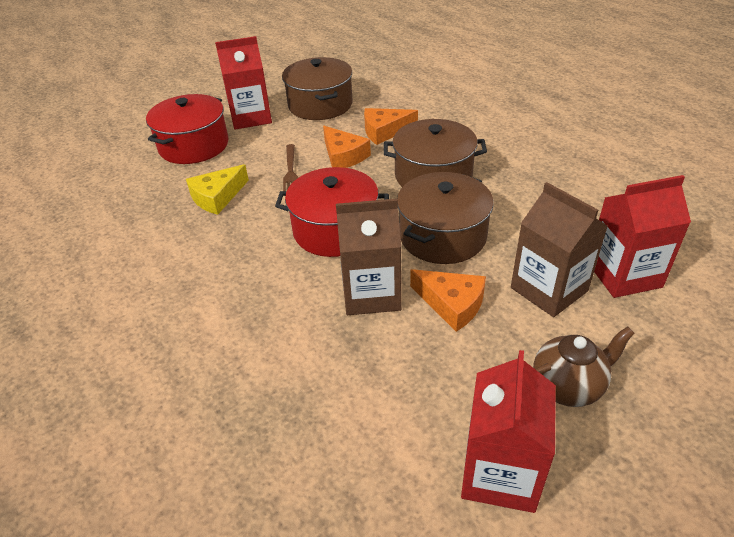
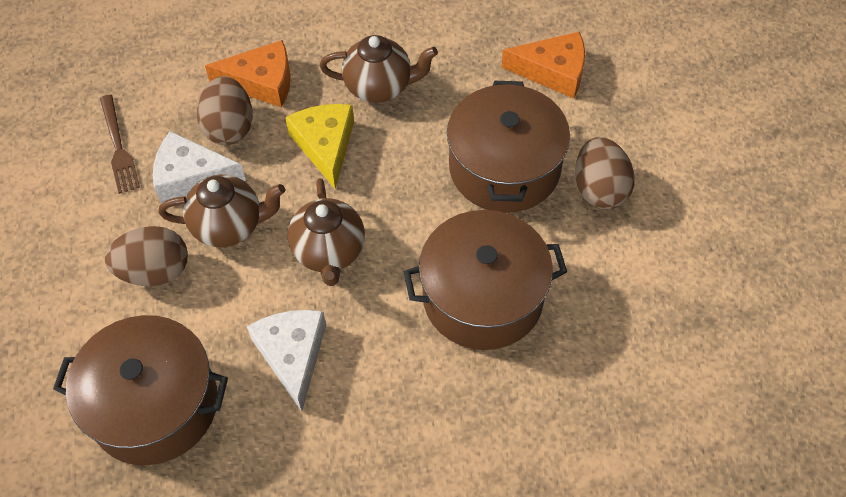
brown carton: 2 -> 0
brown egg: 0 -> 3
brown teapot: 1 -> 3
orange cheese: 3 -> 2
red carton: 3 -> 0
red pot: 2 -> 0
white cheese: 0 -> 2

